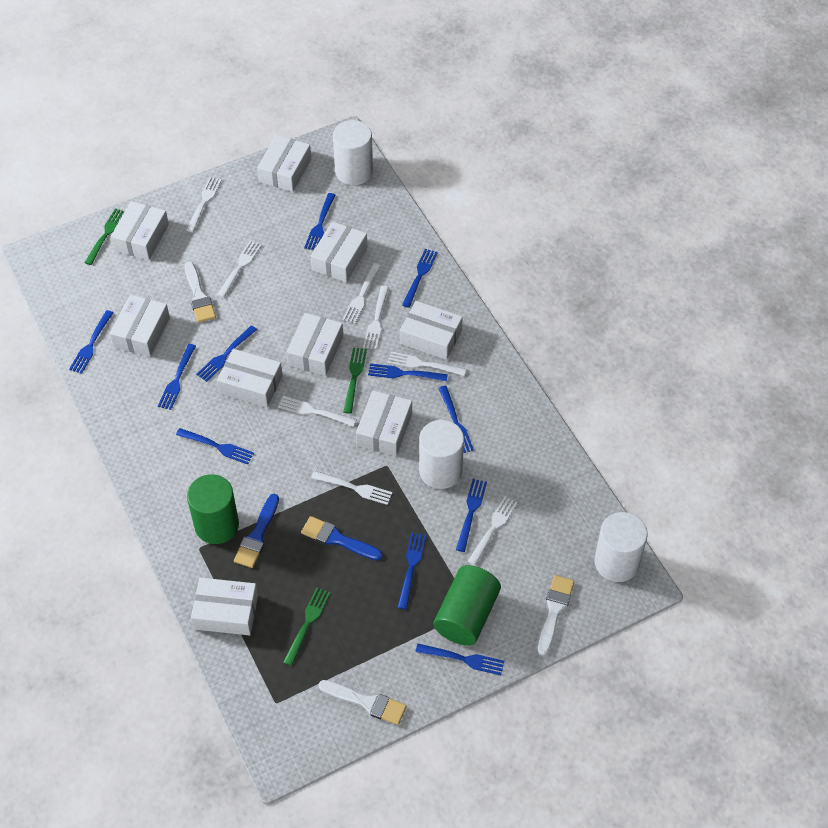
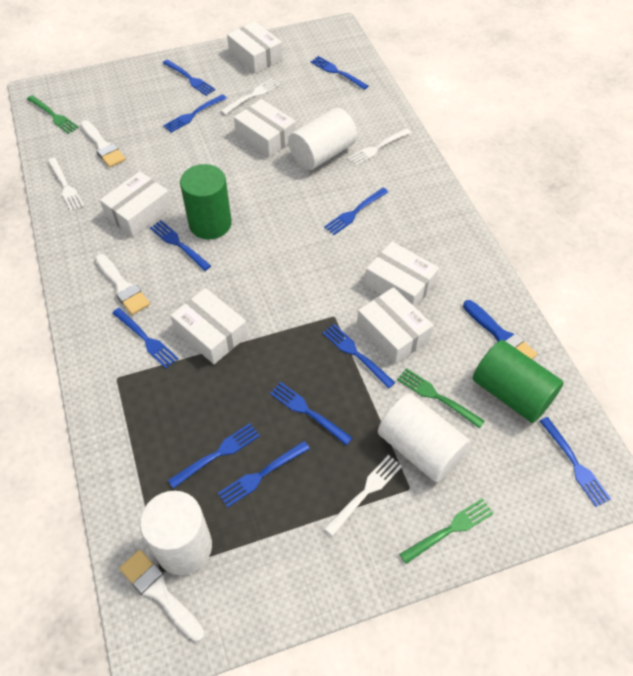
blue brush: 2 -> 1
white box: 9 -> 6
white fork: 8 -> 4

